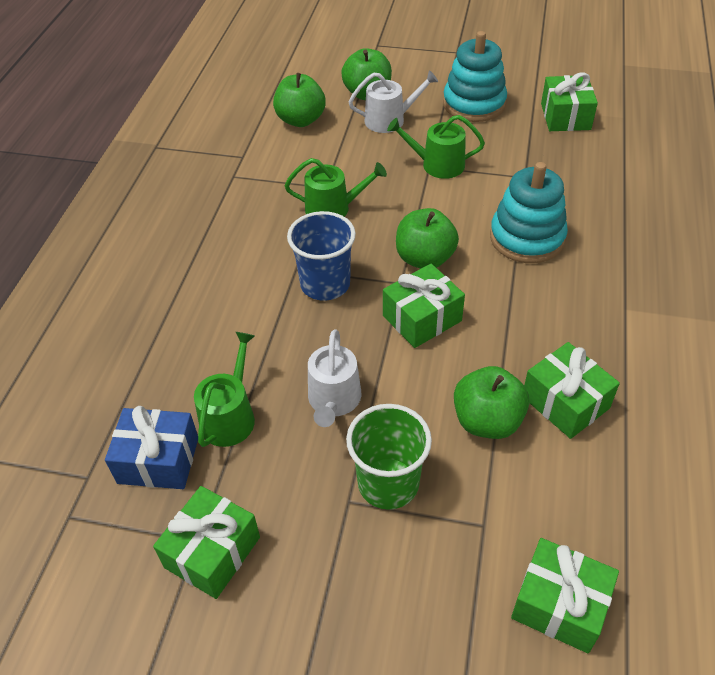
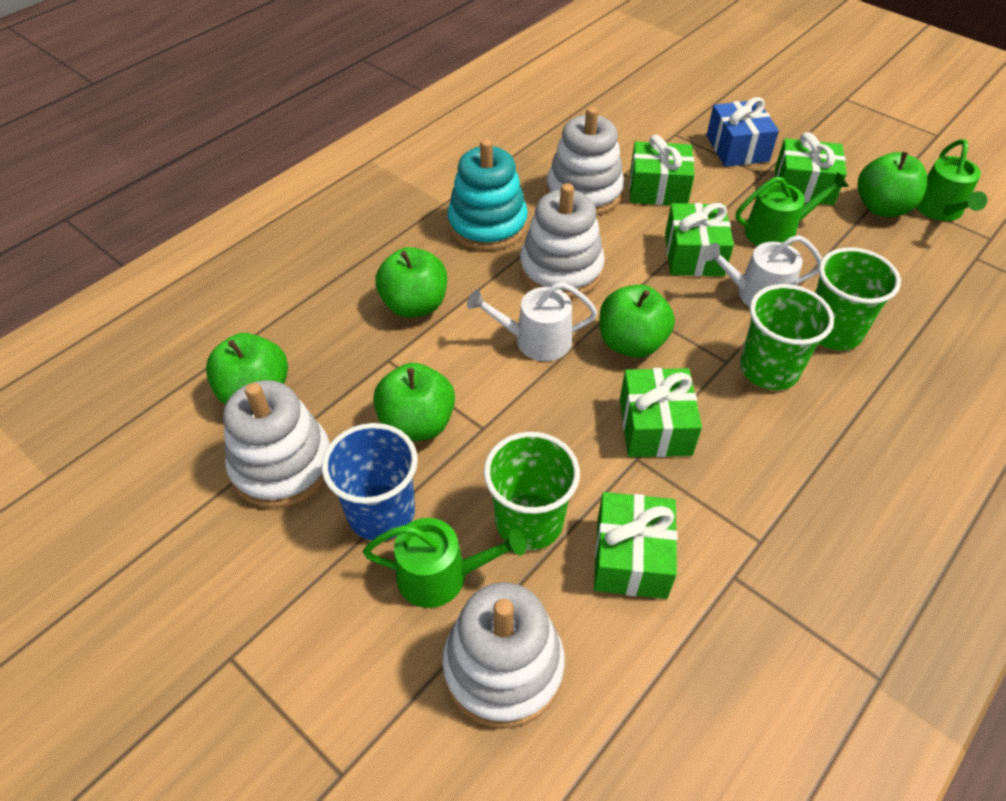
green apple: 4 -> 5
green cup: 1 -> 3
turquoise stacking toy: 2 -> 1
white stacking toy: 0 -> 4

